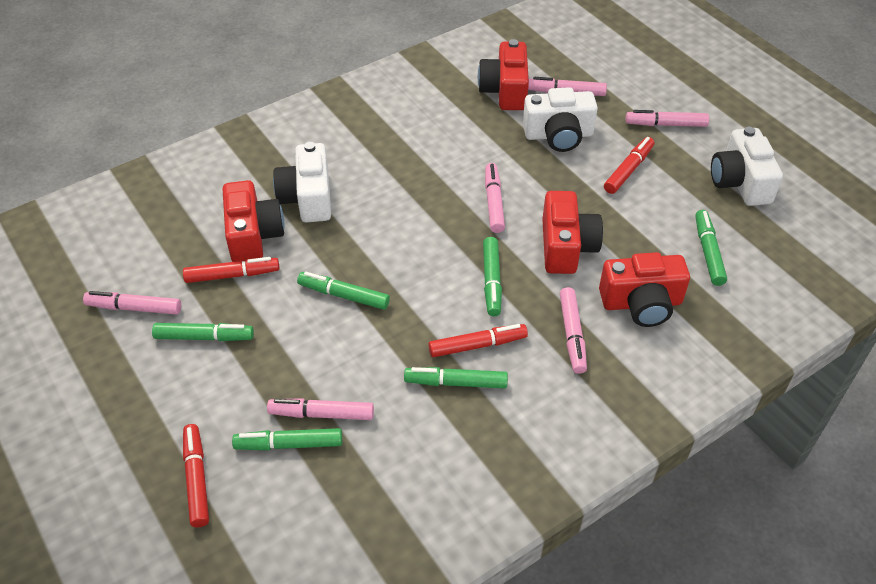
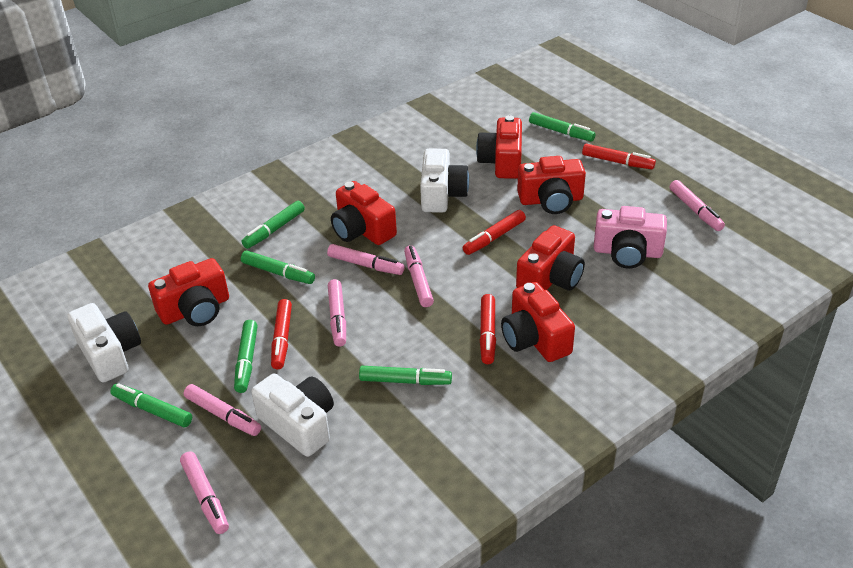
pink camera: 0 -> 1
red camera: 4 -> 6

